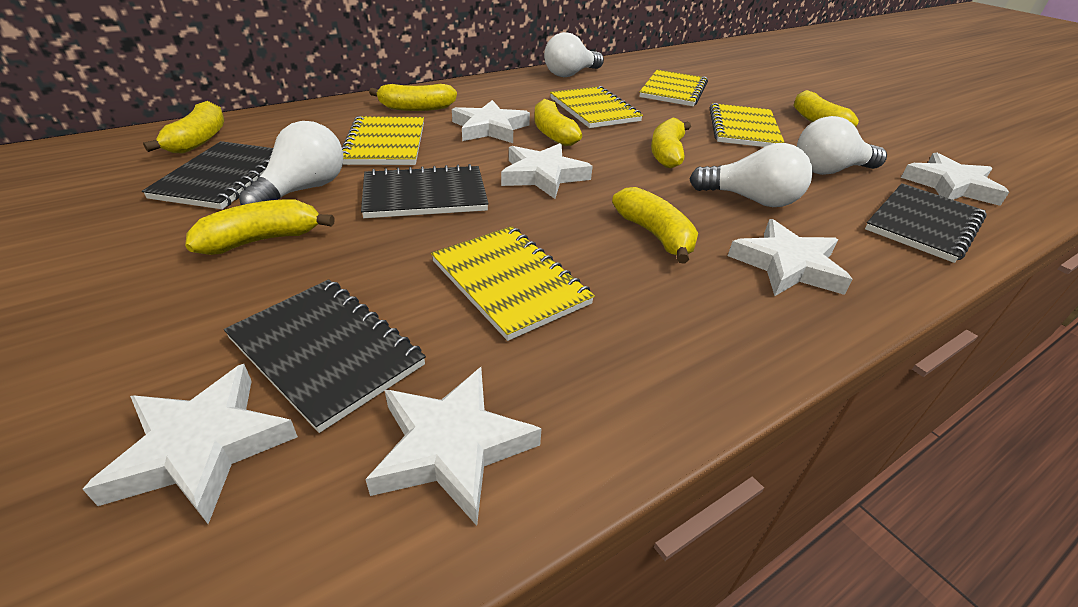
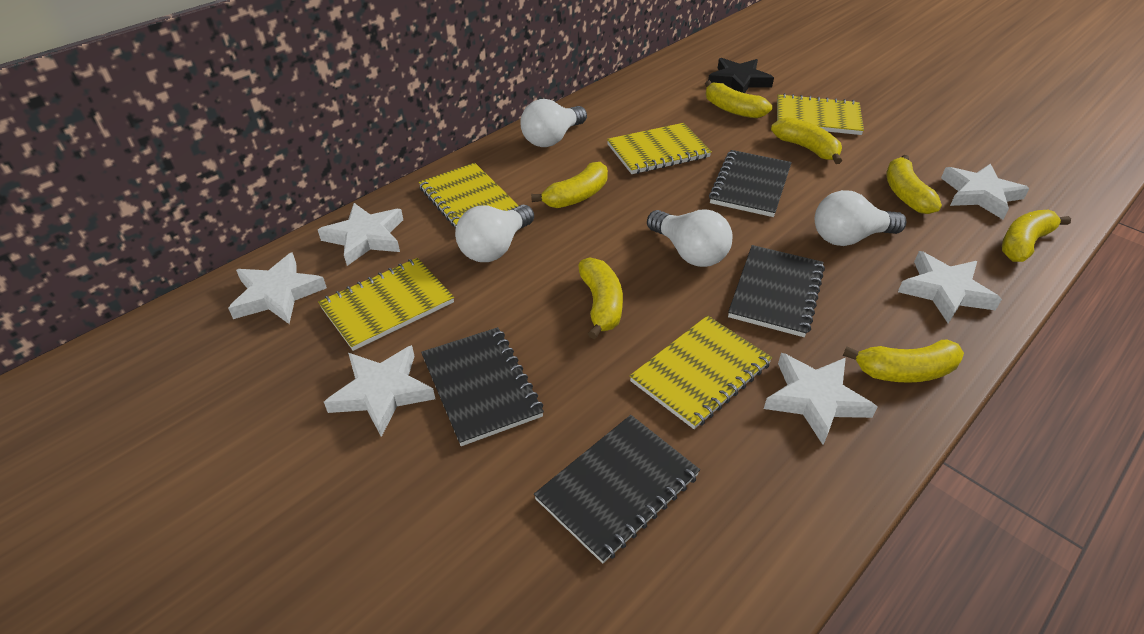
black star: 0 -> 1

